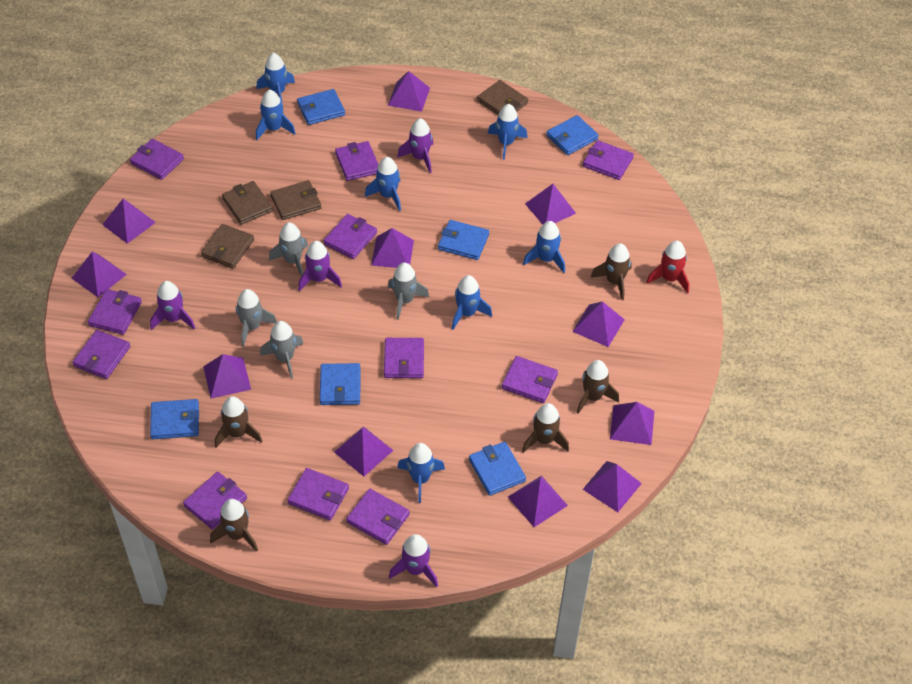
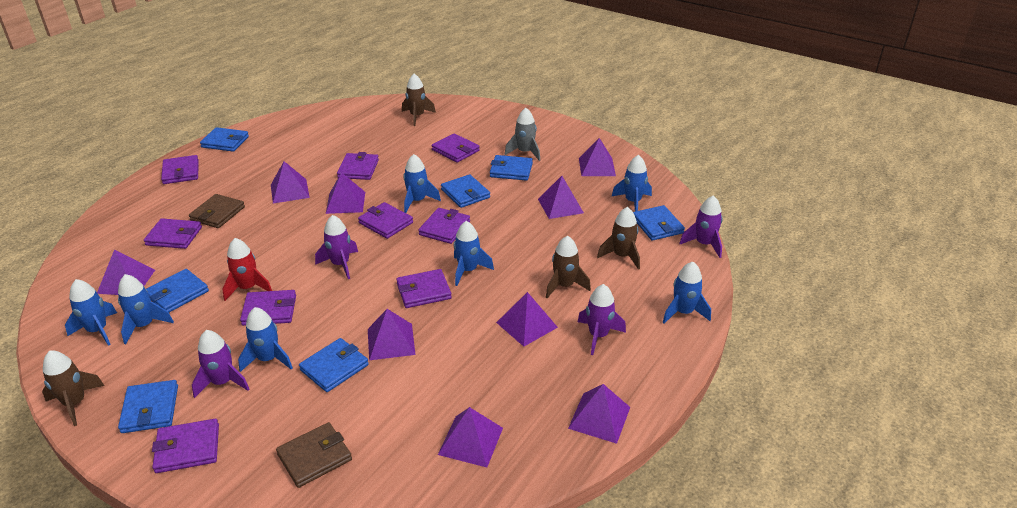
blue wallet: 6 -> 7
brown rocket: 5 -> 4
brown wallet: 4 -> 2
grey rocket: 4 -> 1
purple pyramid: 11 -> 9
purple wallet: 11 -> 9

